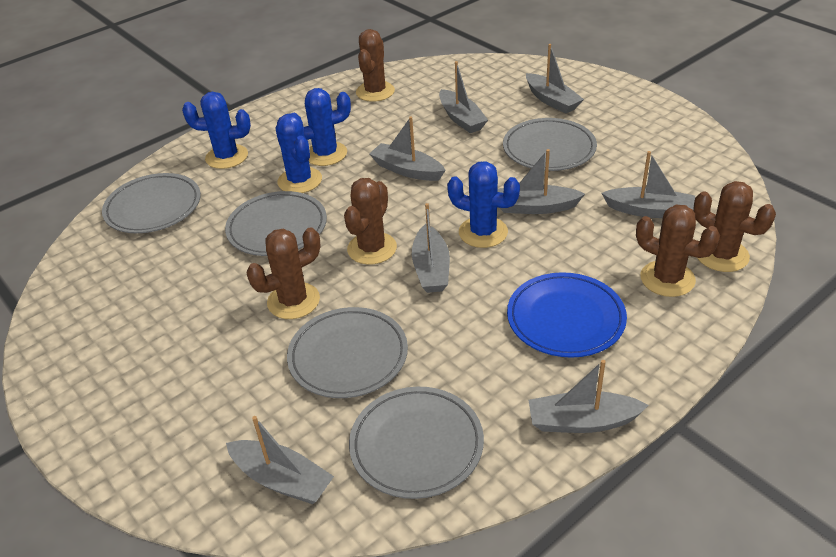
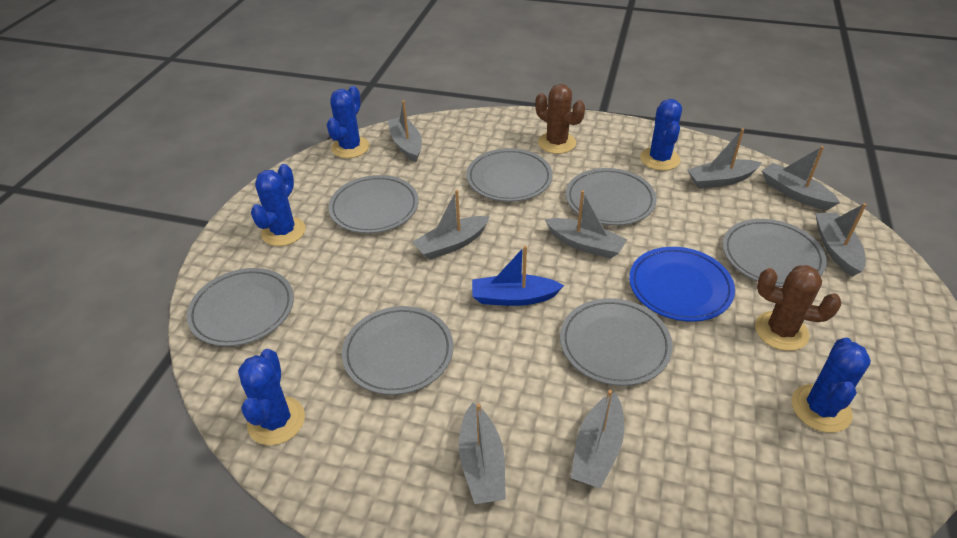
blue boat: 0 -> 1
blue cactus: 4 -> 5
brown cactus: 5 -> 2
grey plate: 5 -> 7

